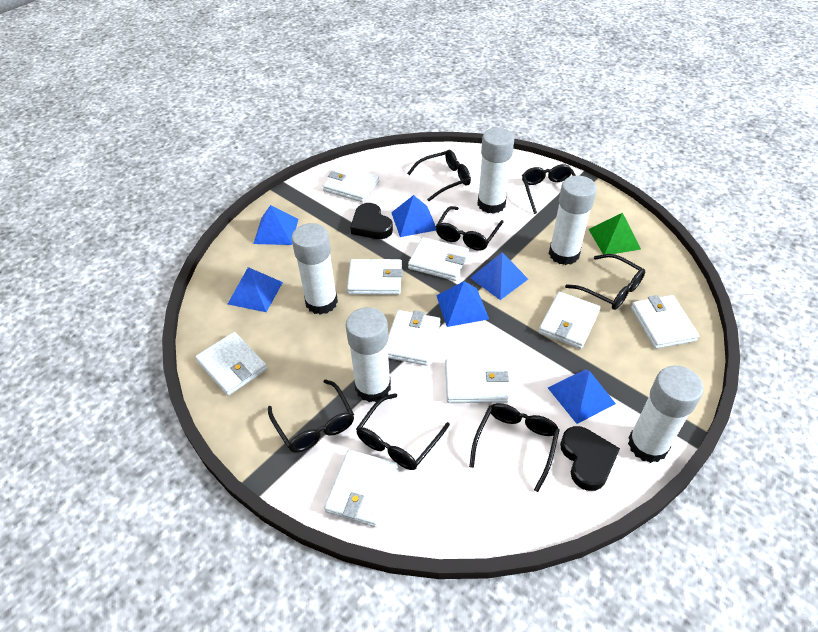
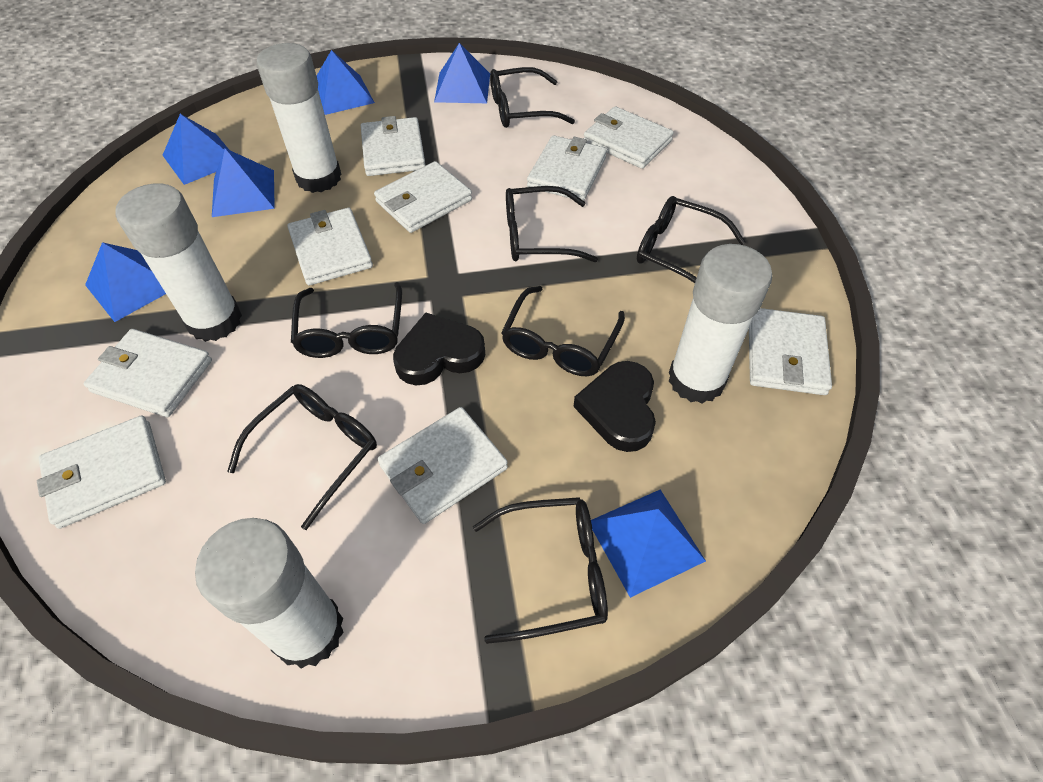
green pyramid: 1 -> 0
white glue stick: 5 -> 4

